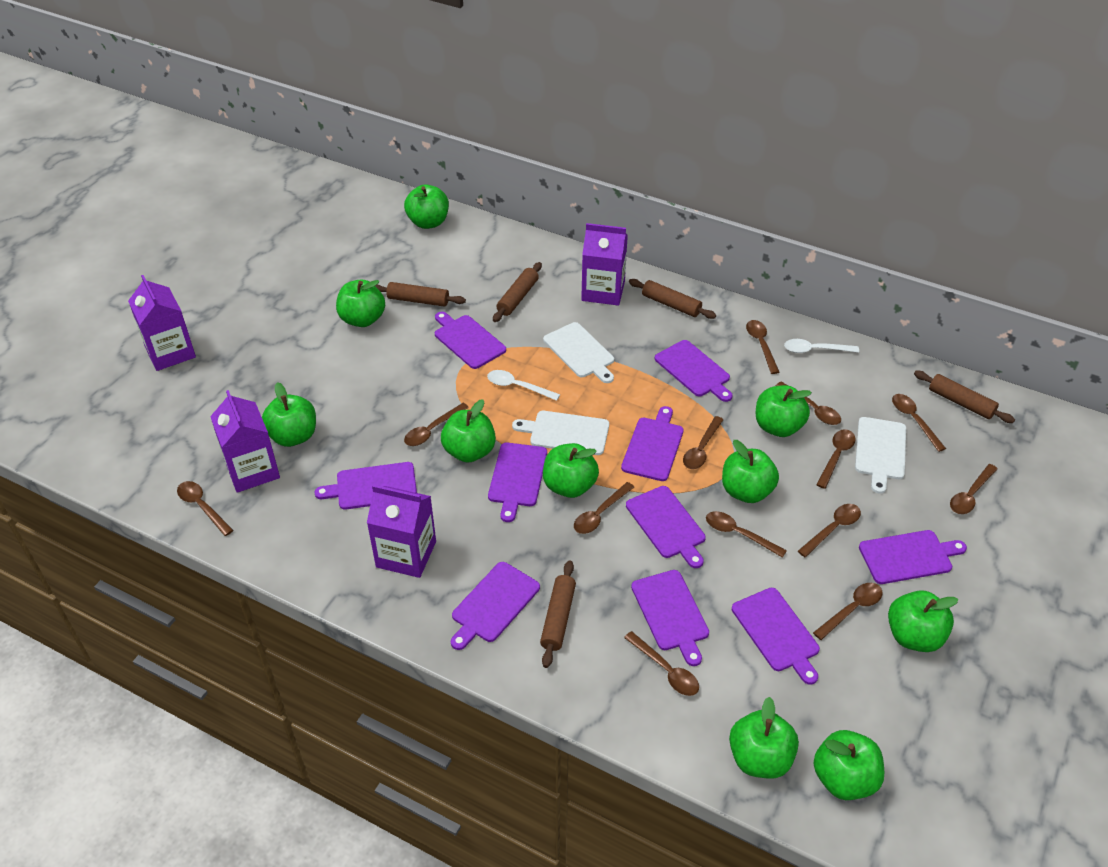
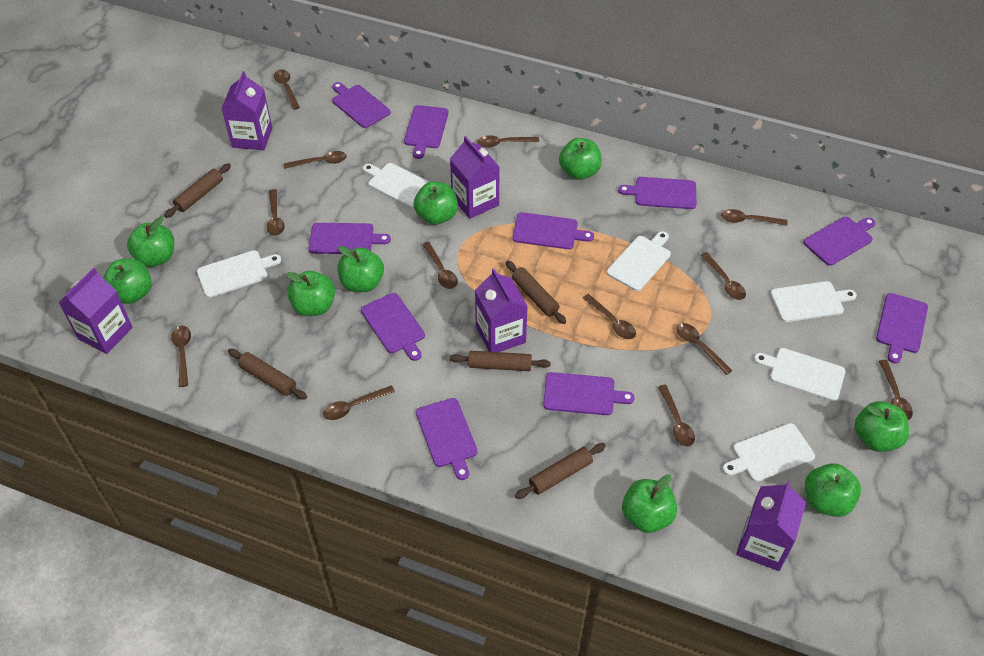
green apple: 10 -> 9
purple carton: 4 -> 5
white cutting board: 3 -> 6
white spoon: 2 -> 0

